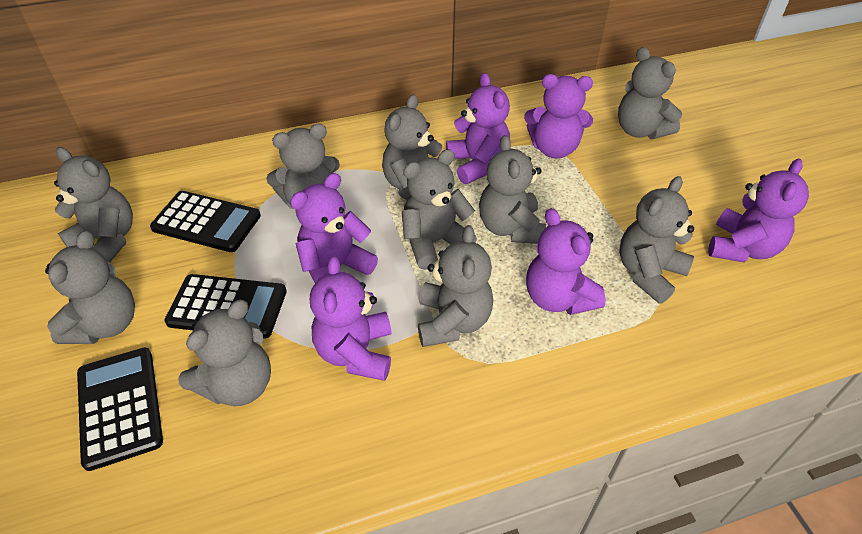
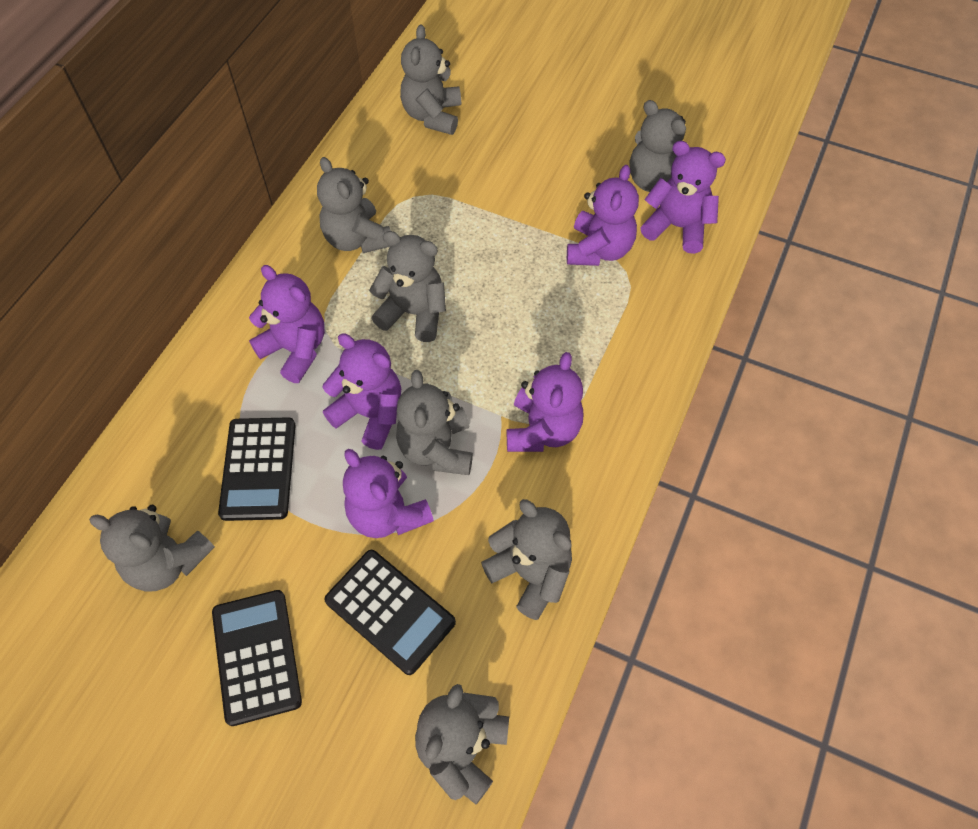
grey teddy bear: 10 -> 8

